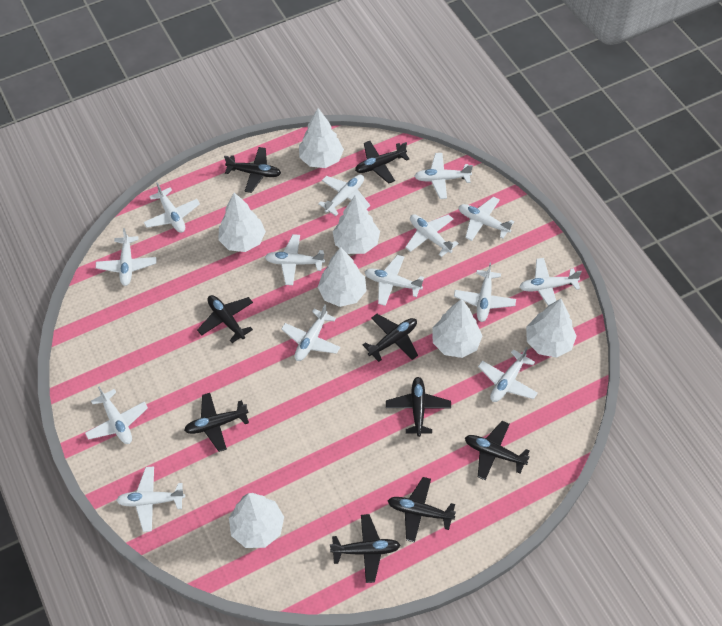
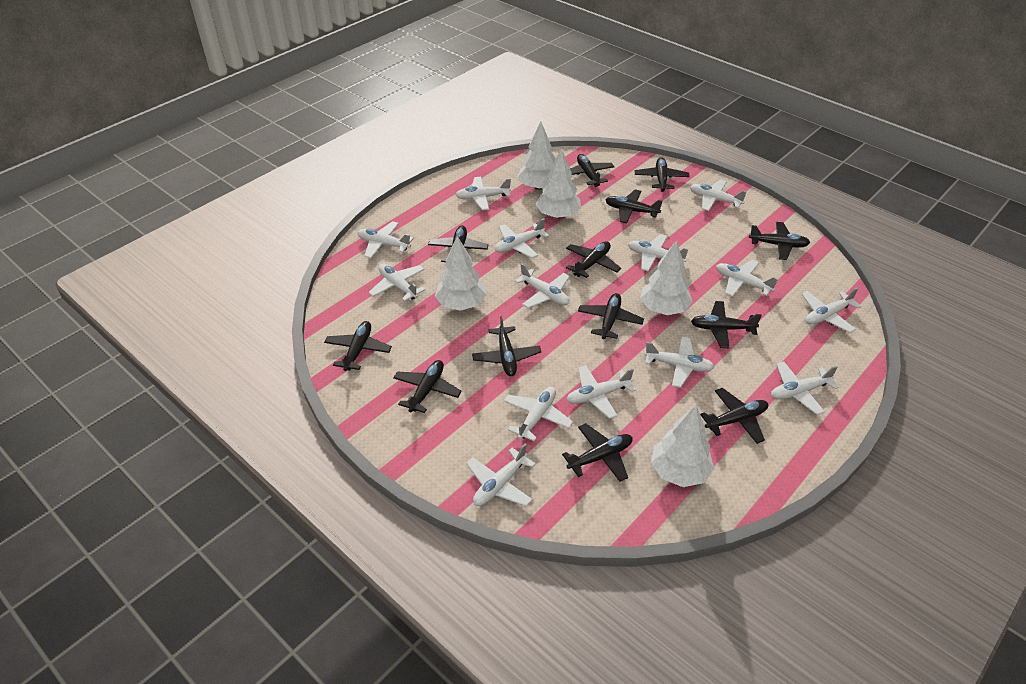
black plane: 9 -> 13
white tree: 7 -> 5

